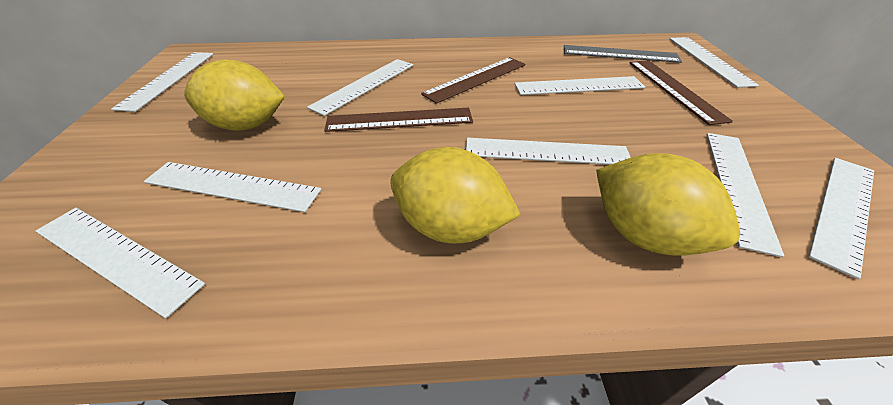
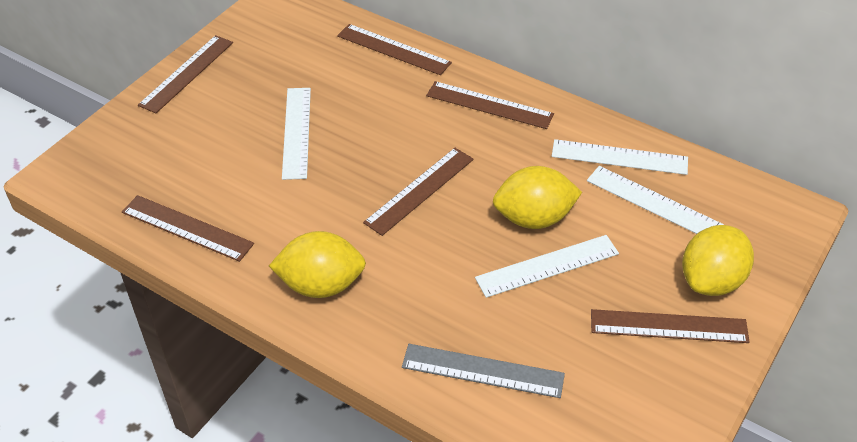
brown ruler: 3 -> 6
white ruler: 9 -> 4

